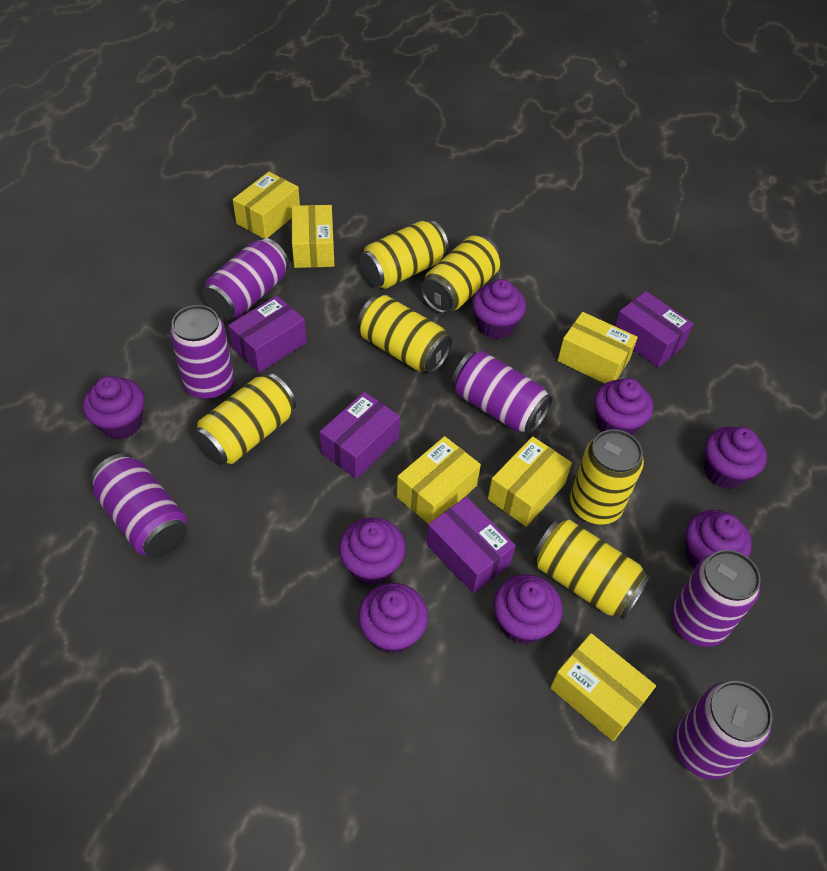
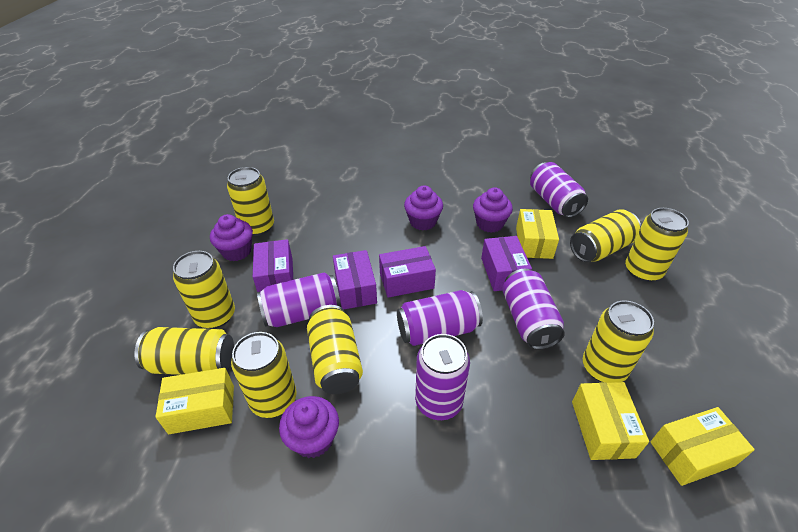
purple can: 6 -> 5
purple cupcake: 8 -> 4
yellow box: 6 -> 4
yellow can: 6 -> 8

